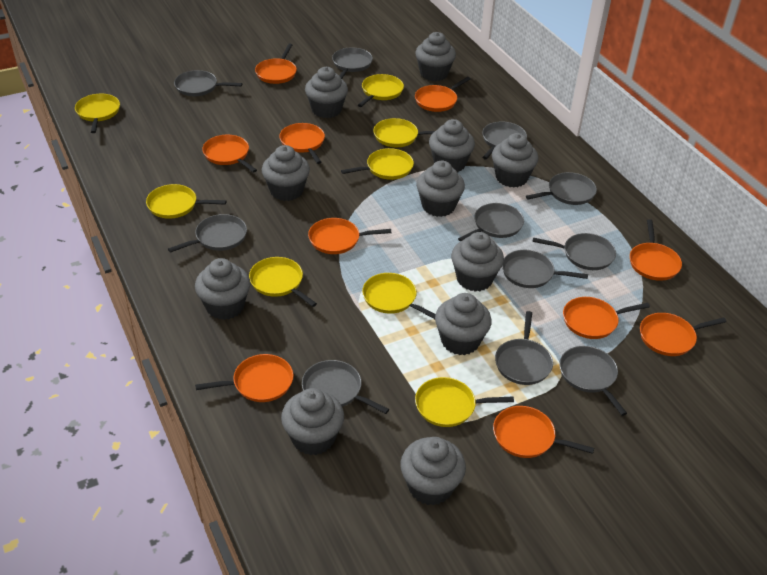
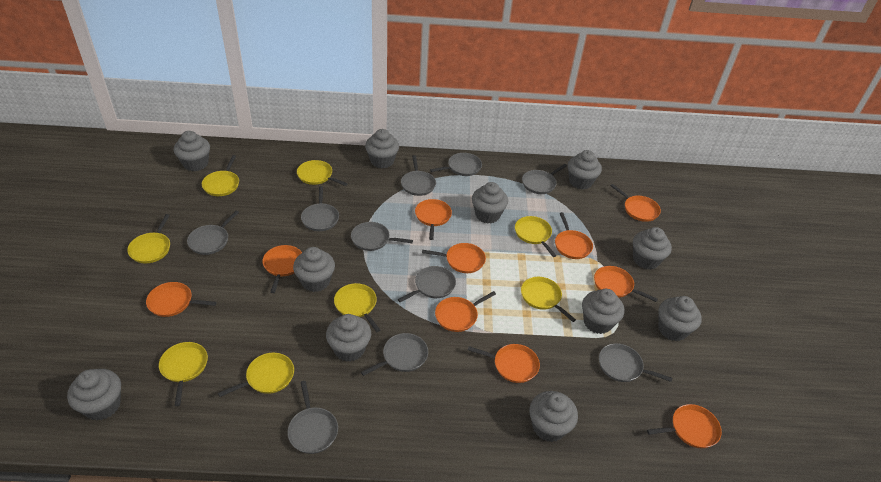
grey pan: 11 -> 10

